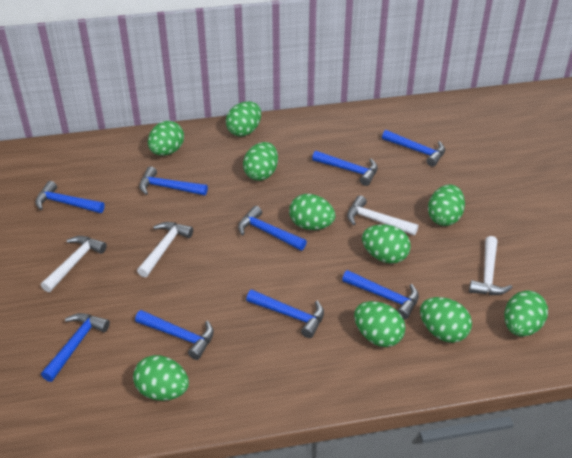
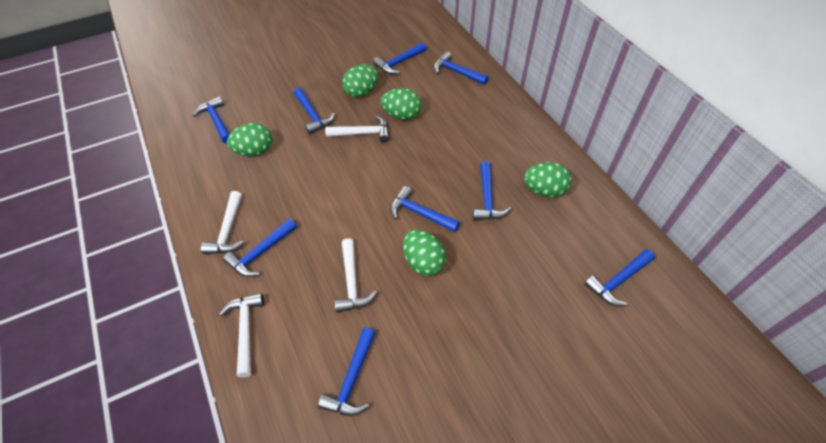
green egg: 10 -> 5

